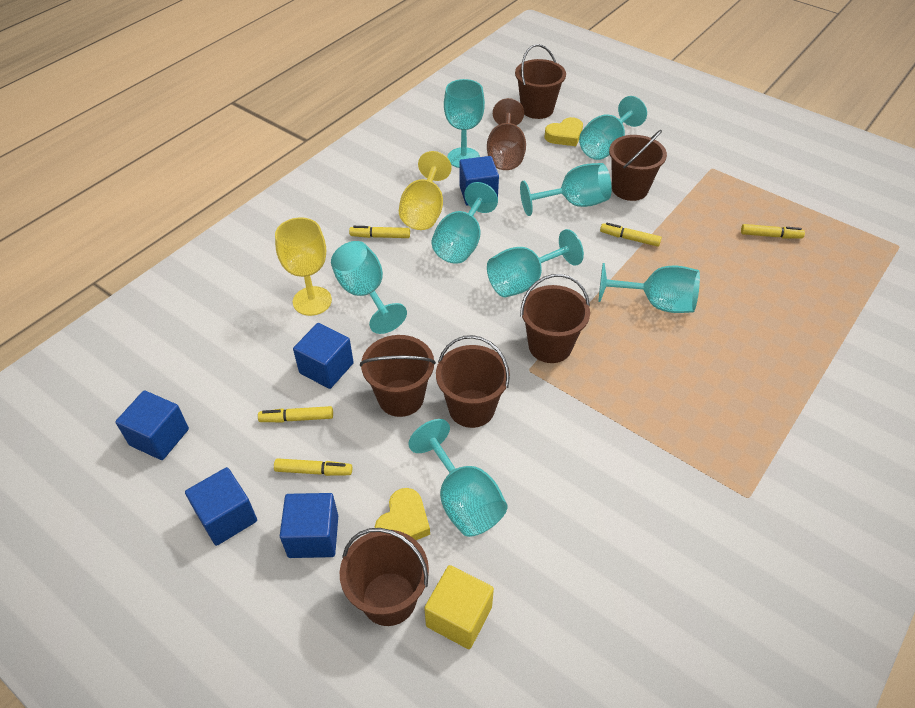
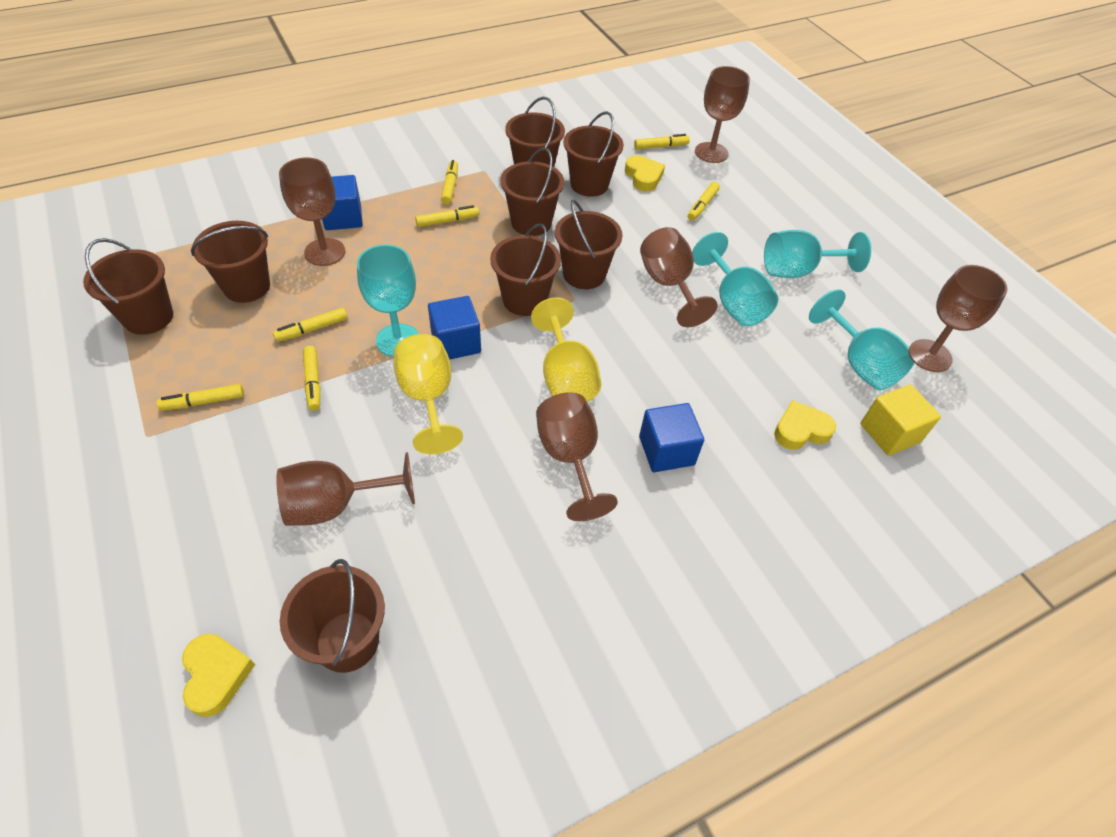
blue cube: 5 -> 3
brown bucket: 6 -> 8
brown goblet: 1 -> 6
turquoise goblet: 8 -> 4
yellow heart: 2 -> 3
yellow marker: 5 -> 7

